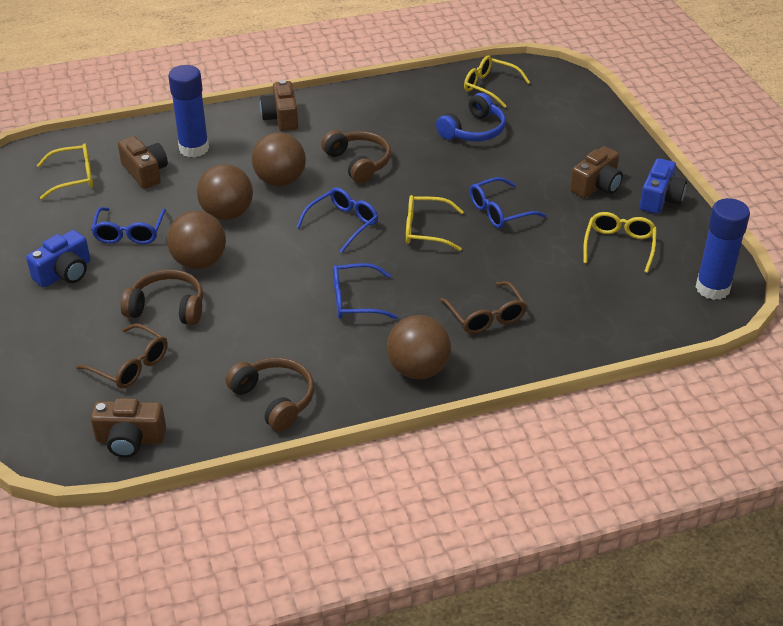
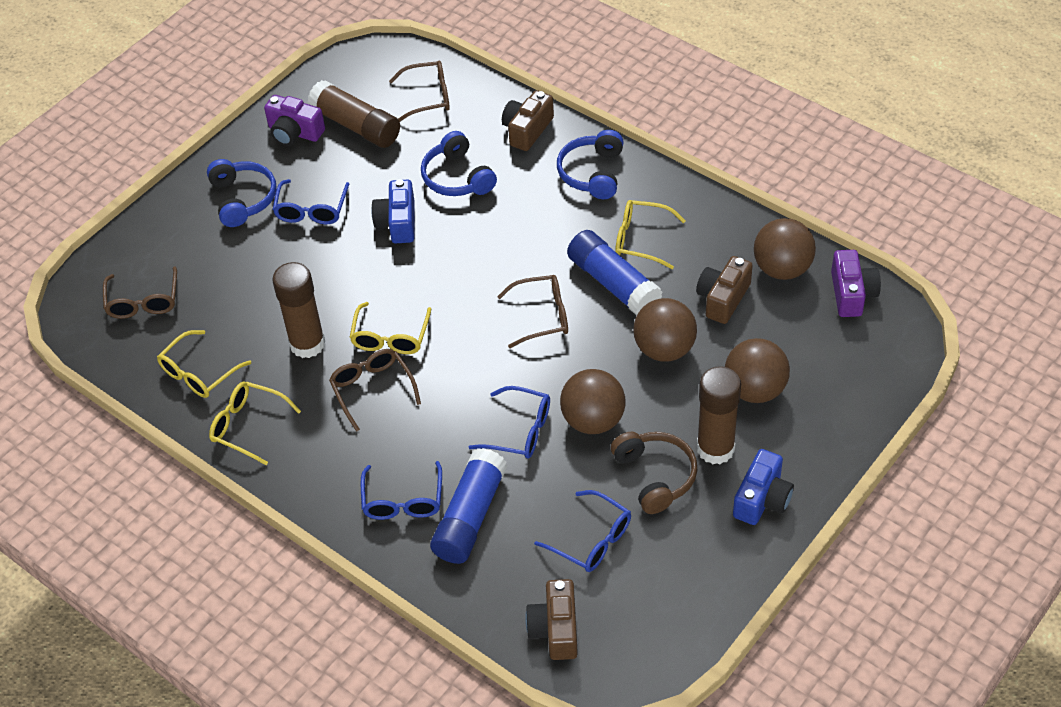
blue headphones: 1 -> 3
brown camera: 4 -> 3
brown glasses: 2 -> 4
brown glue stick: 0 -> 3
brown headphones: 3 -> 1
purple camera: 0 -> 2

